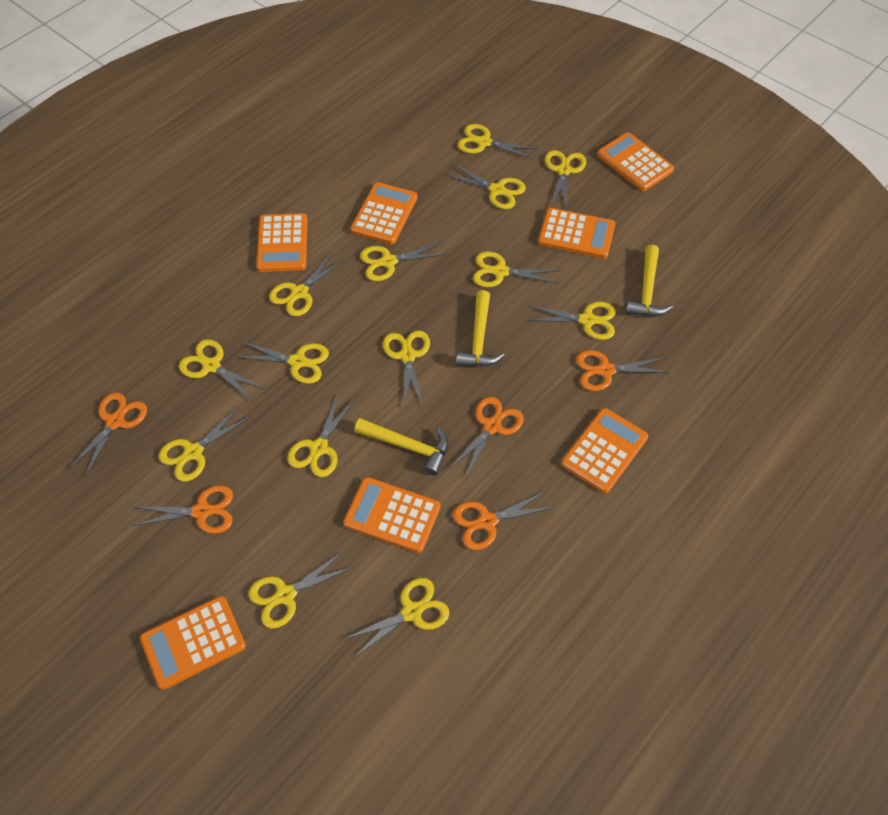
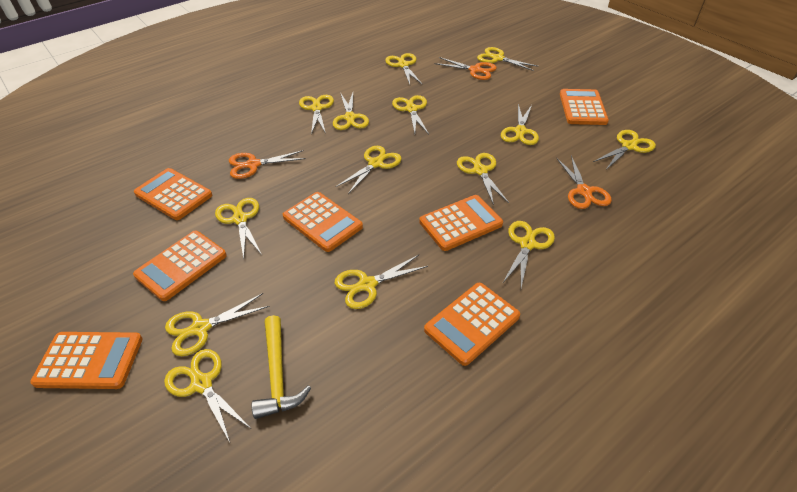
orange scissors: 5 -> 3
yellow hammer: 3 -> 1

